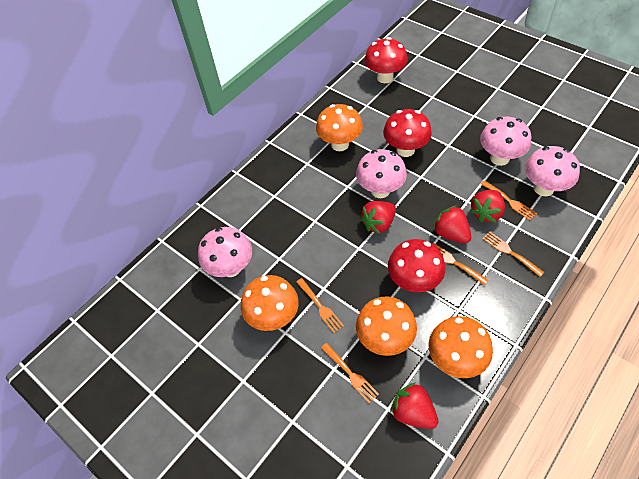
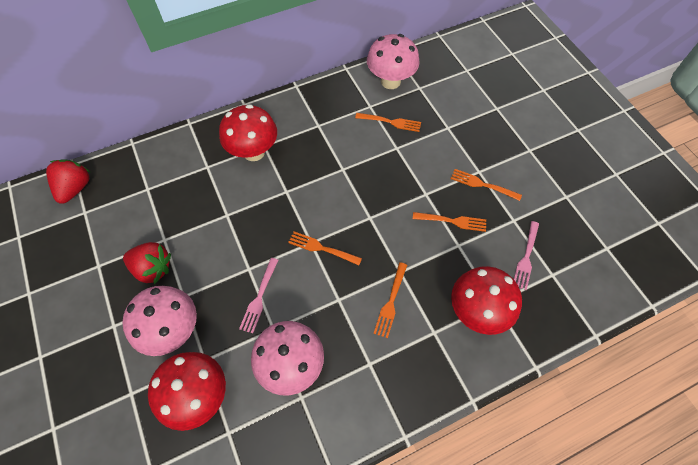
orange mushroom: 4 -> 0
pink fork: 0 -> 2
pink mushroom: 4 -> 3
red strawberry: 4 -> 2

